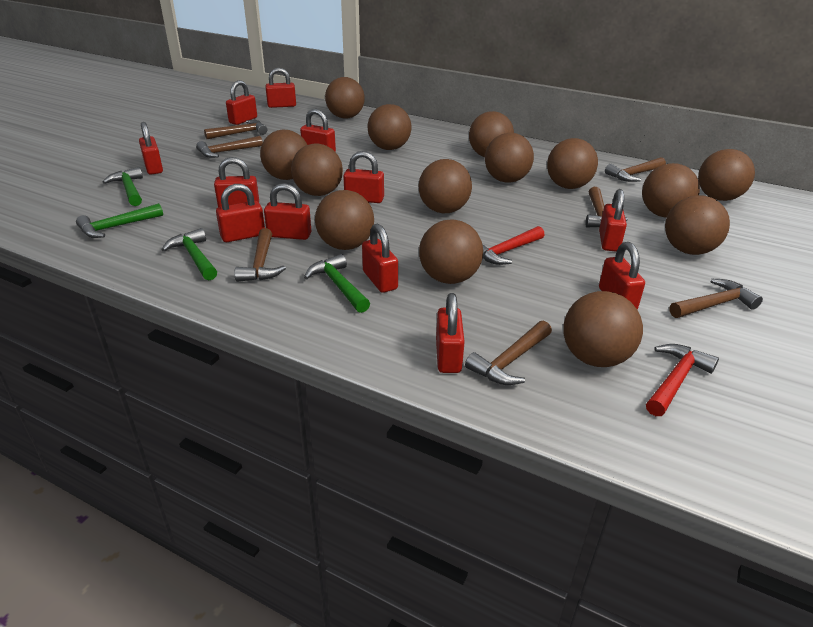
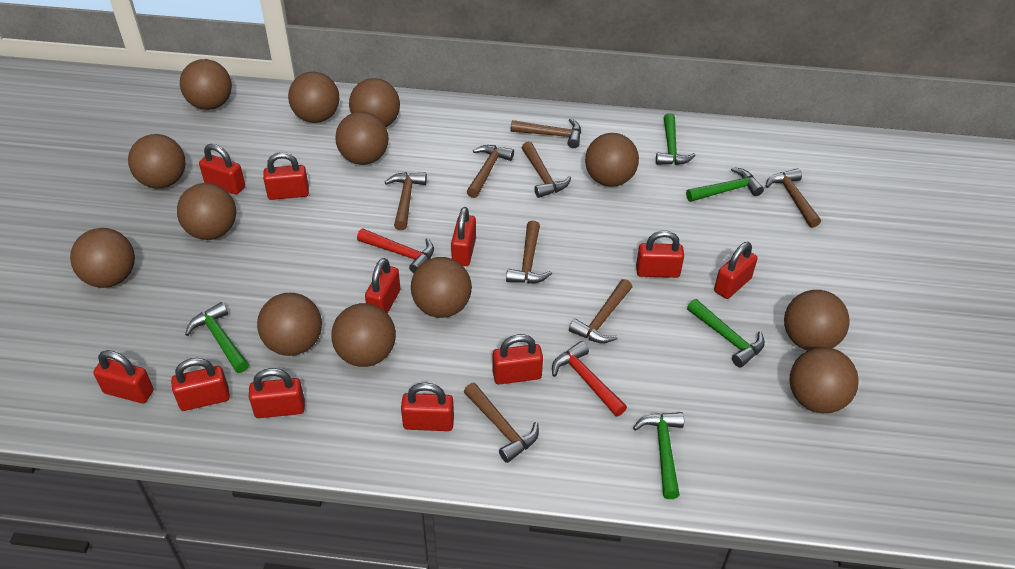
brown ball: 14 -> 13
brown hammer: 7 -> 8
green hammer: 4 -> 5
red padlock: 12 -> 11

